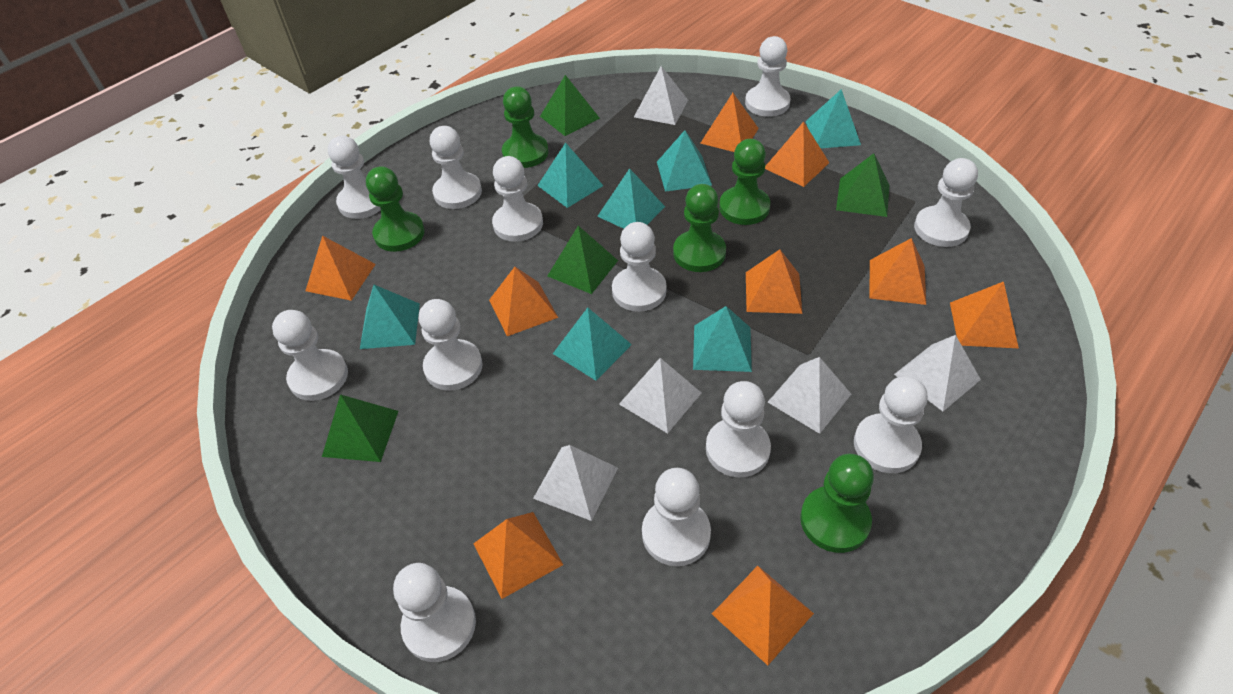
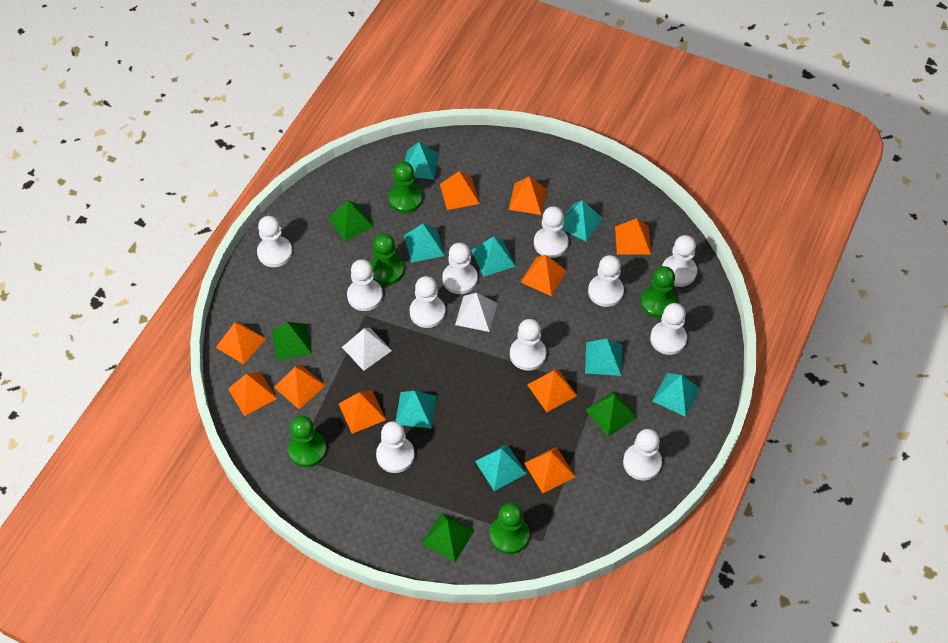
orange pyramid: 9 -> 10
turquoise pyramid: 7 -> 8
white pawn: 12 -> 11
white pyramid: 5 -> 2

